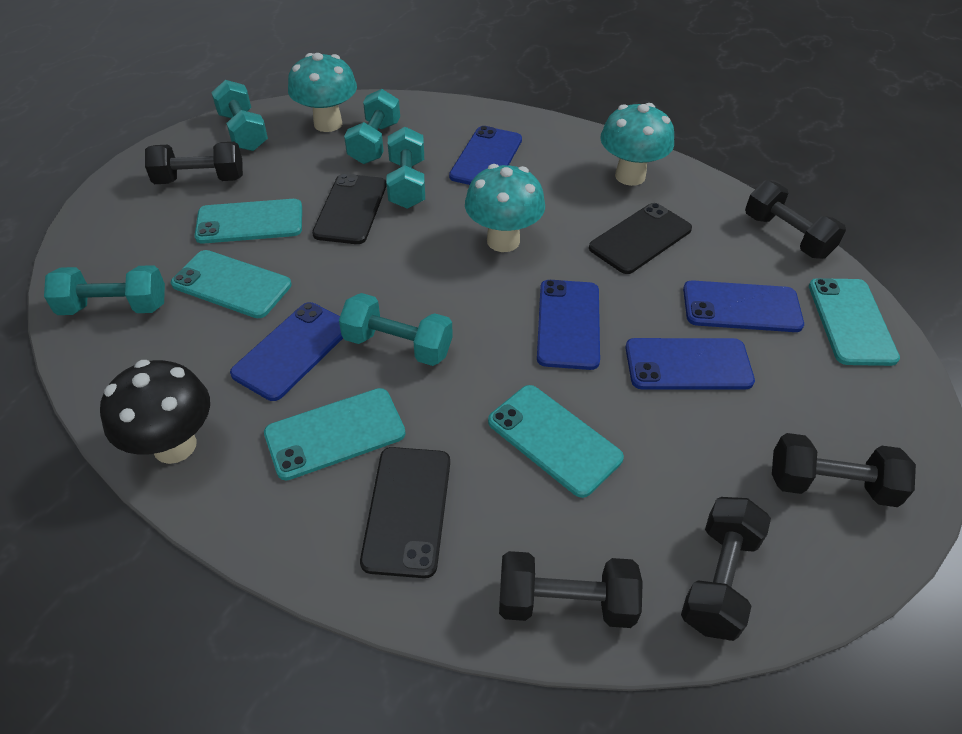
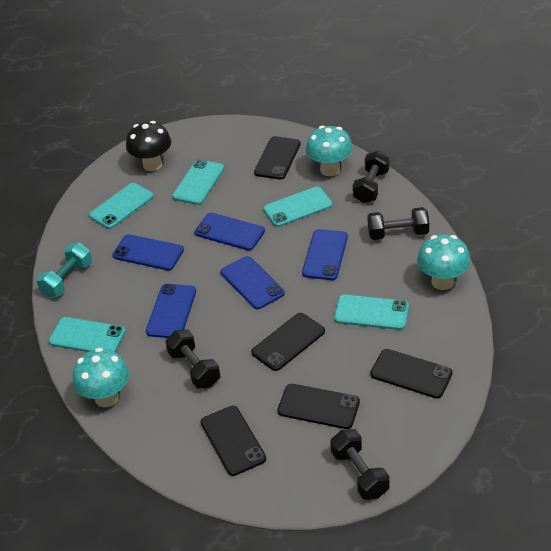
black dumbbell: 5 -> 4
black phone: 3 -> 5
turquoise dumbbell: 5 -> 1

